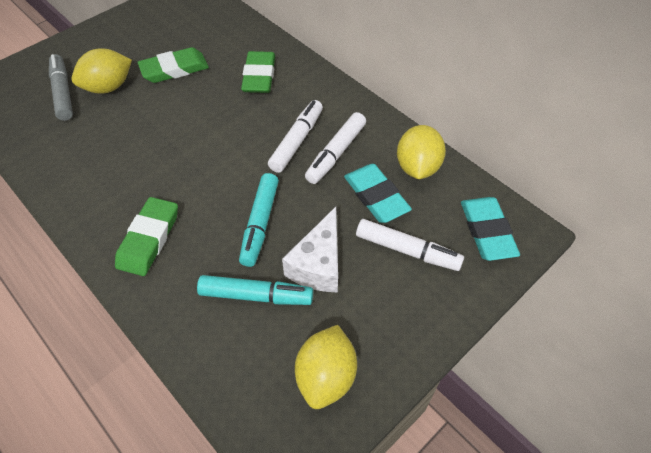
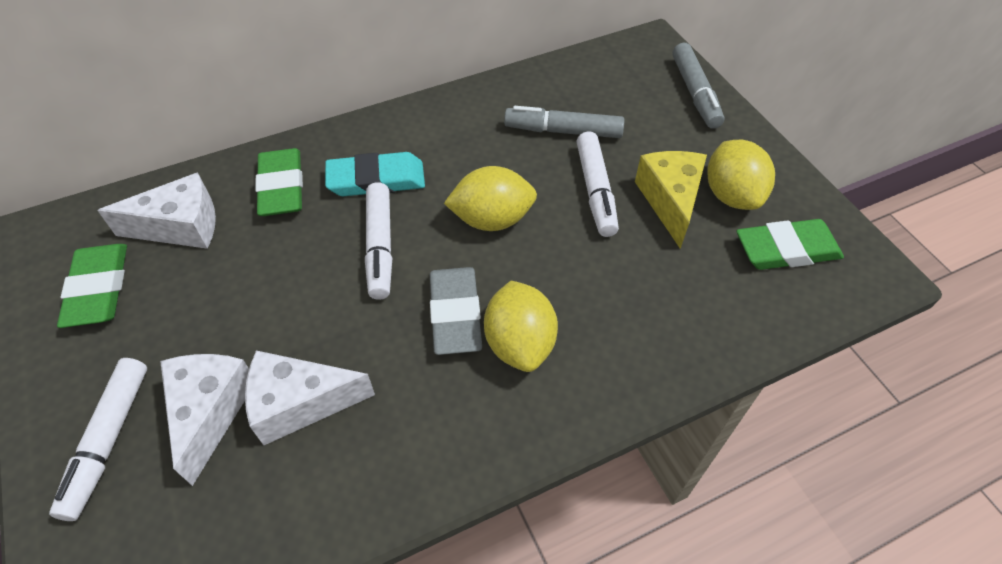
grey eraser: 0 -> 1
grey marker: 1 -> 2
turquoise eraser: 2 -> 1
turquoise marker: 2 -> 0
white cheese: 1 -> 3
yellow cheese: 0 -> 1

